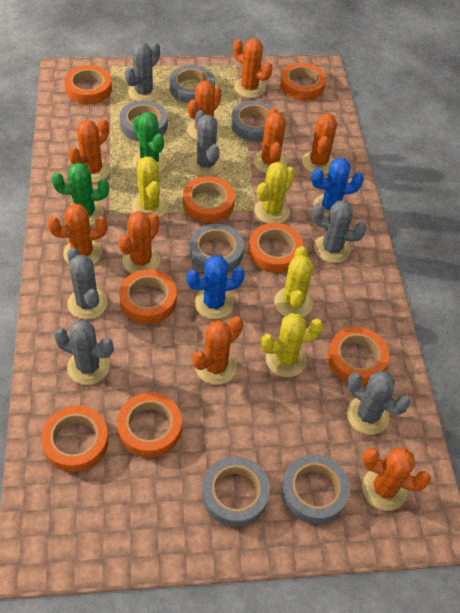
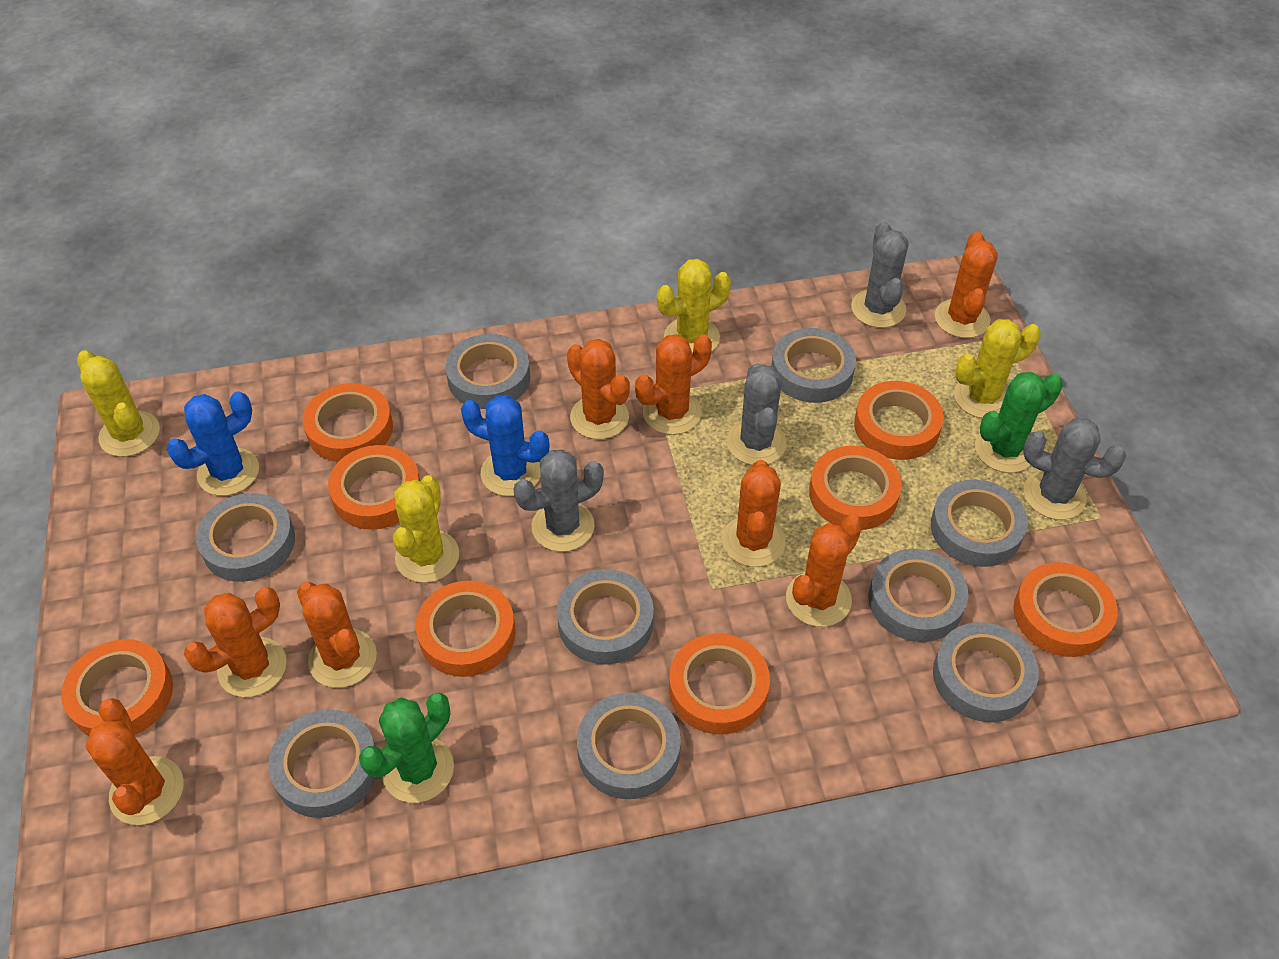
grey cactus: 6 -> 4
grey tape: 6 -> 9
orange cactus: 9 -> 8

